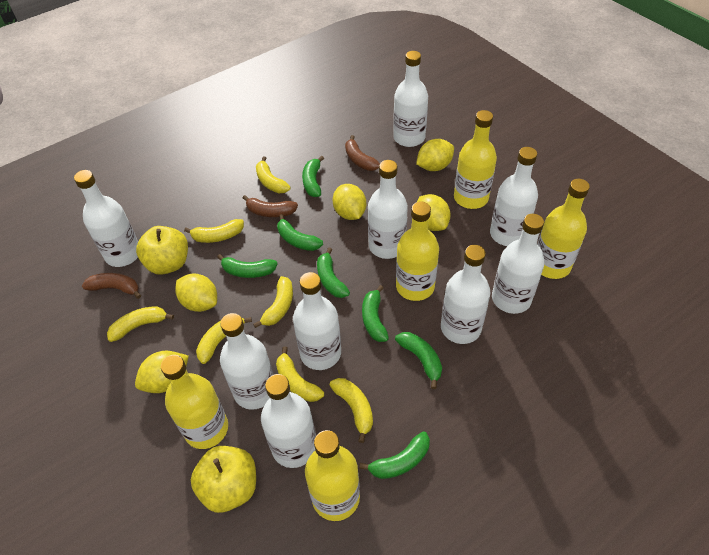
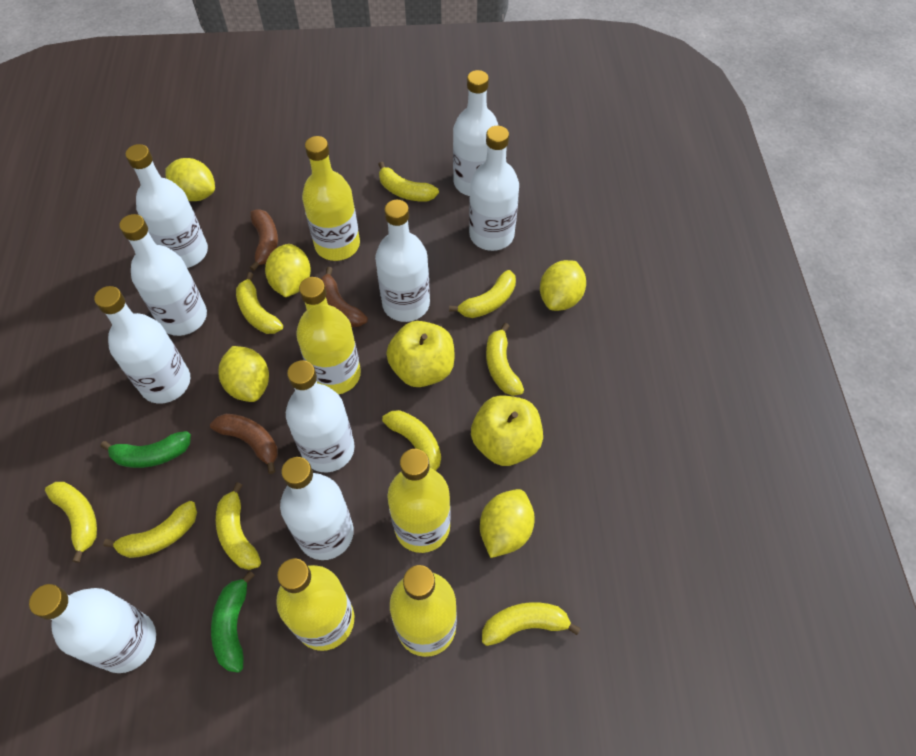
green banana: 7 -> 2
yellow banana: 7 -> 9

